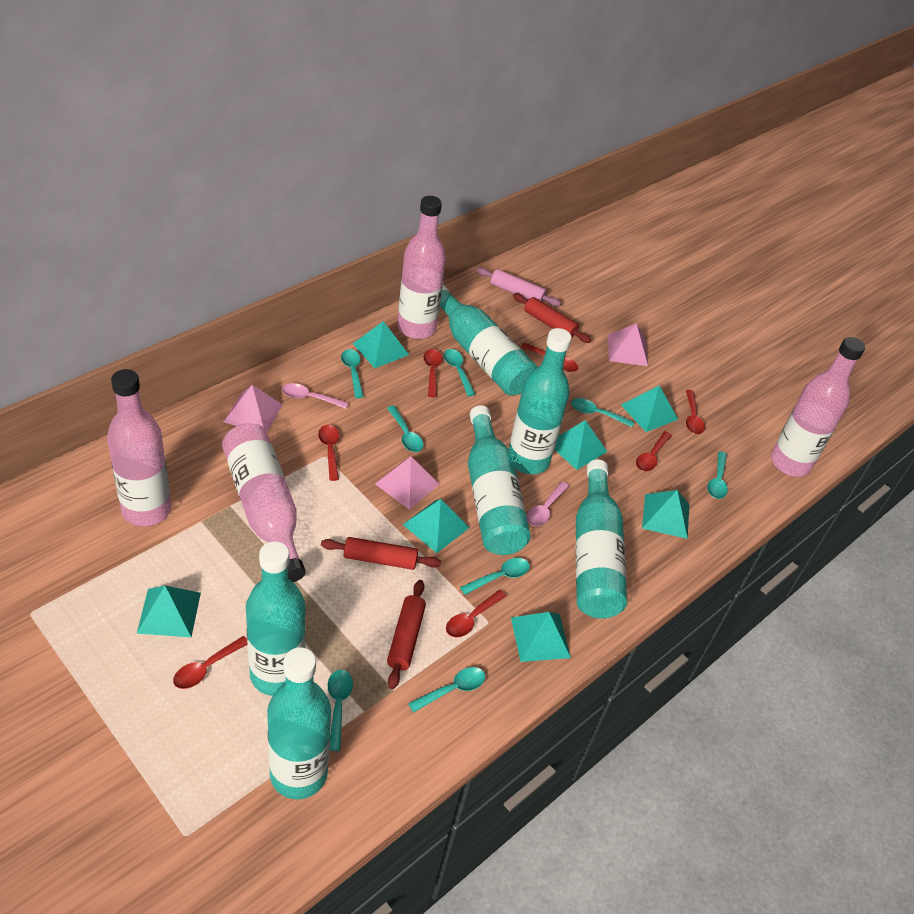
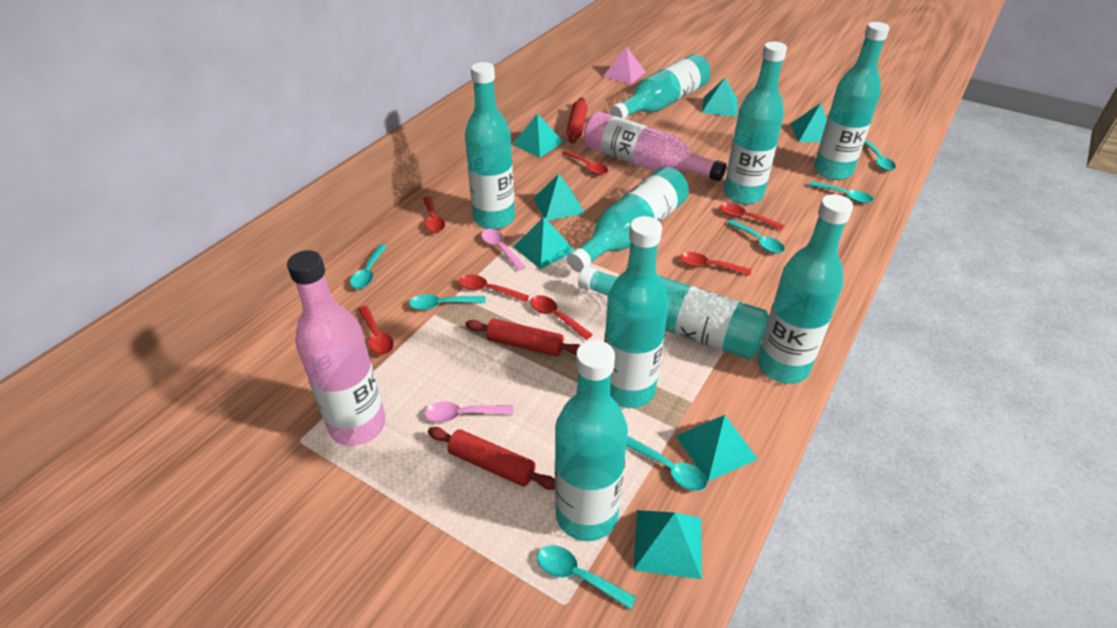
pink bottle: 4 -> 2
pink pyramid: 3 -> 1
pink rolling pin: 1 -> 0
turquoise bottle: 6 -> 9
turquoise spoon: 8 -> 7

